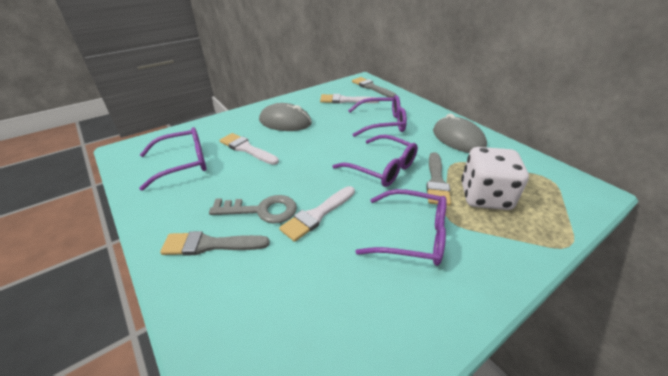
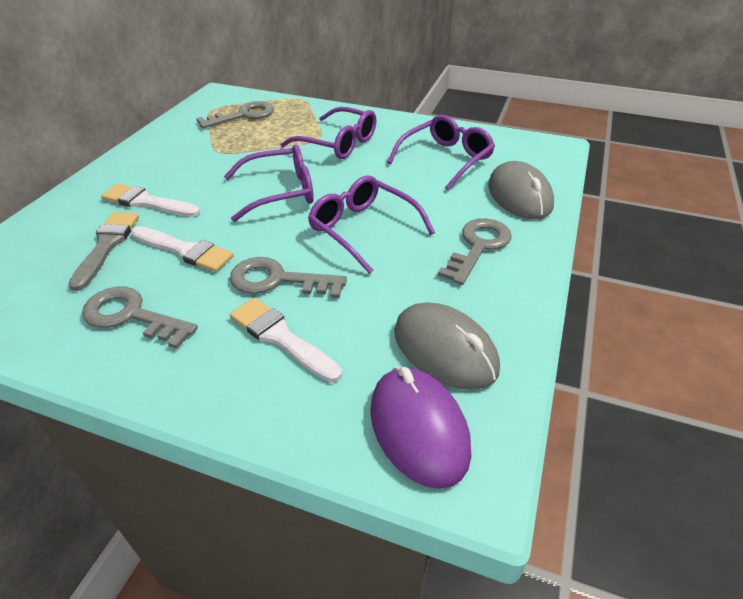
grey brush: 3 -> 1
grey key: 1 -> 4
purple mouse: 0 -> 1
white dice: 1 -> 0

